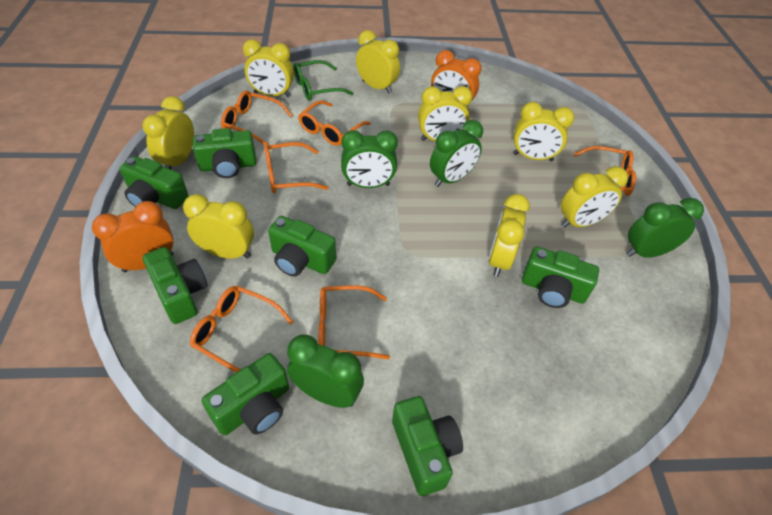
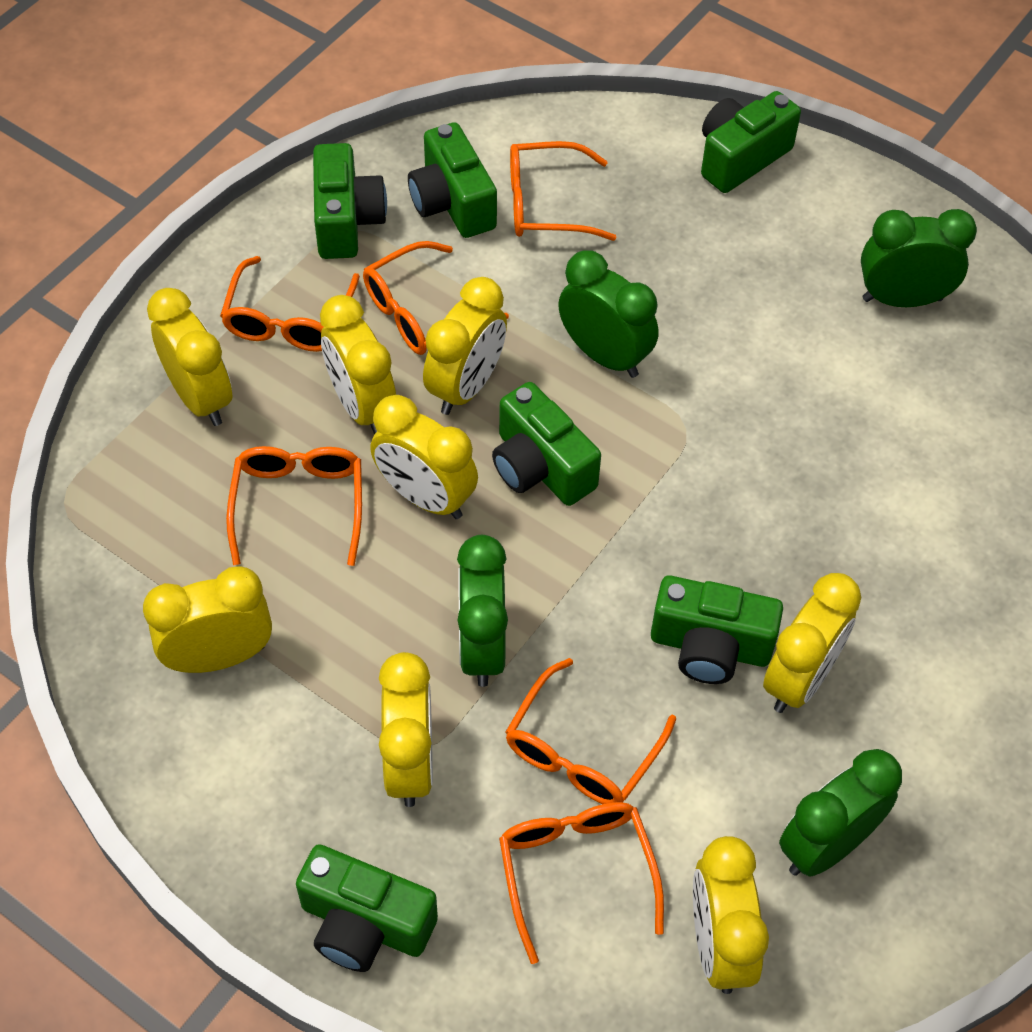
green camera: 7 -> 6
green glasses: 1 -> 0
orange clock: 2 -> 0

